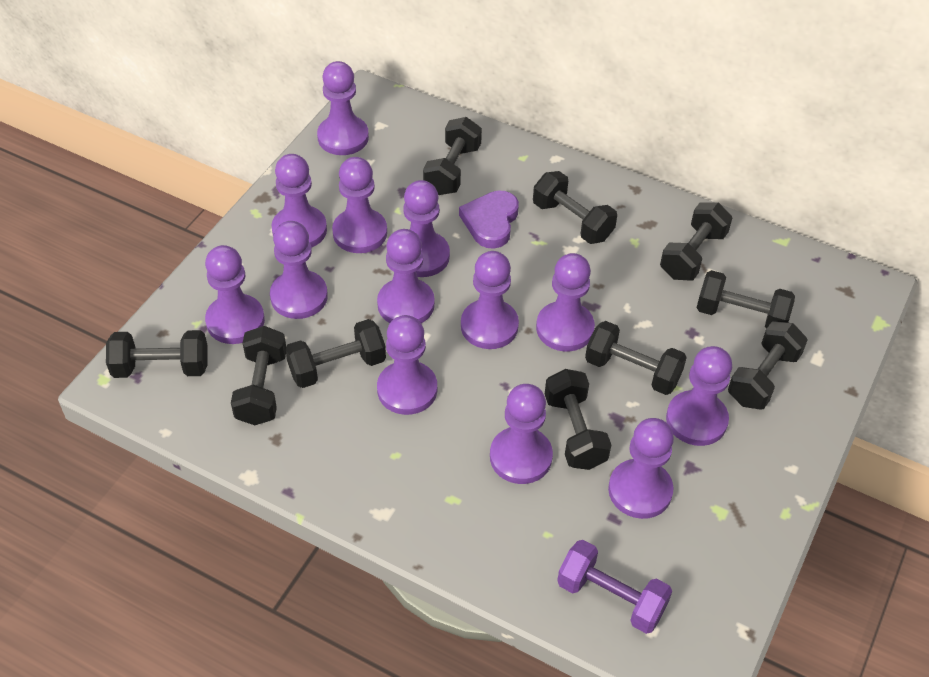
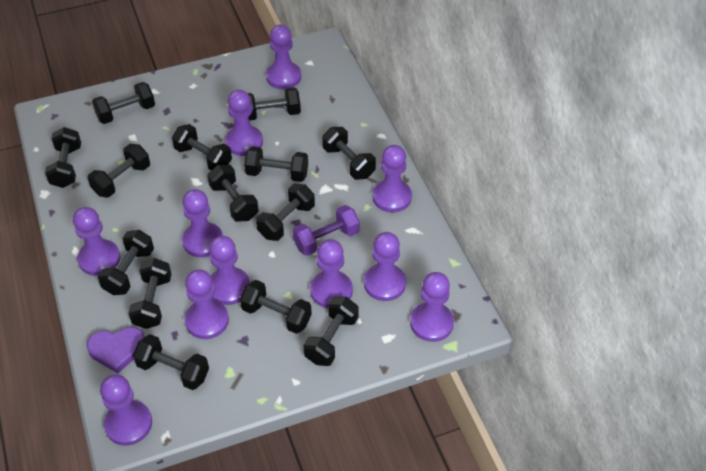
black dumbbell: 10 -> 14
purple pawn: 13 -> 11

